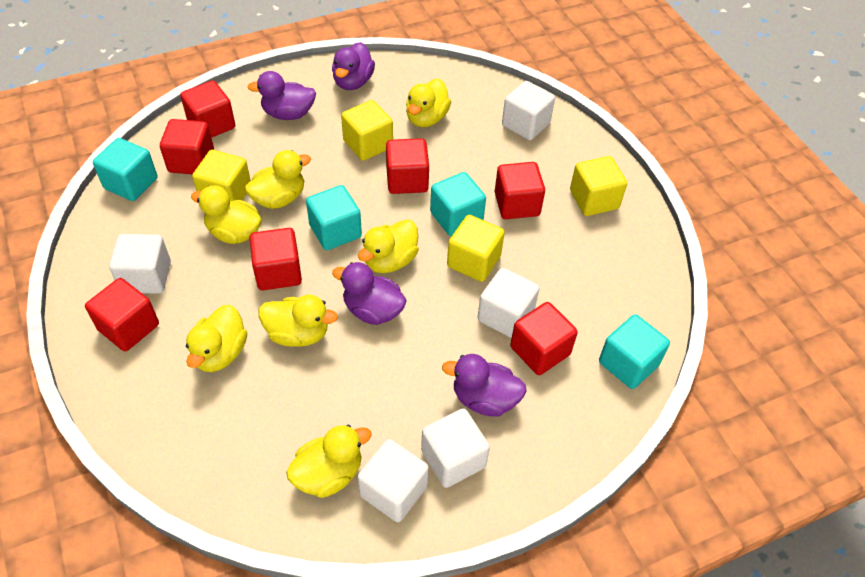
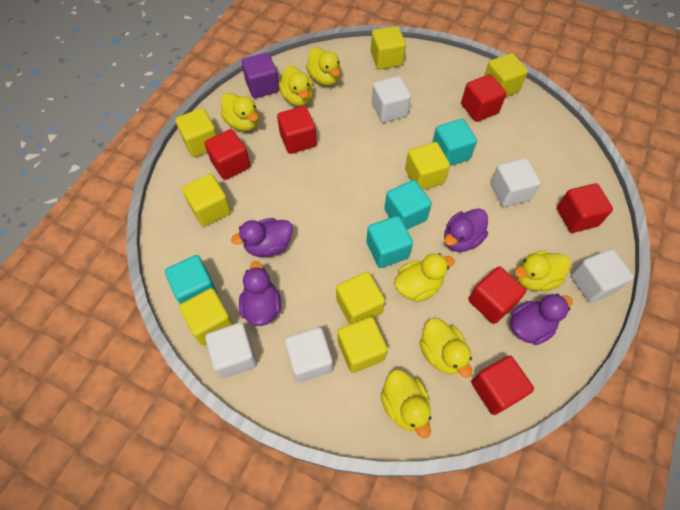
purple cube: 0 -> 1
red cube: 7 -> 6
yellow cube: 4 -> 8

